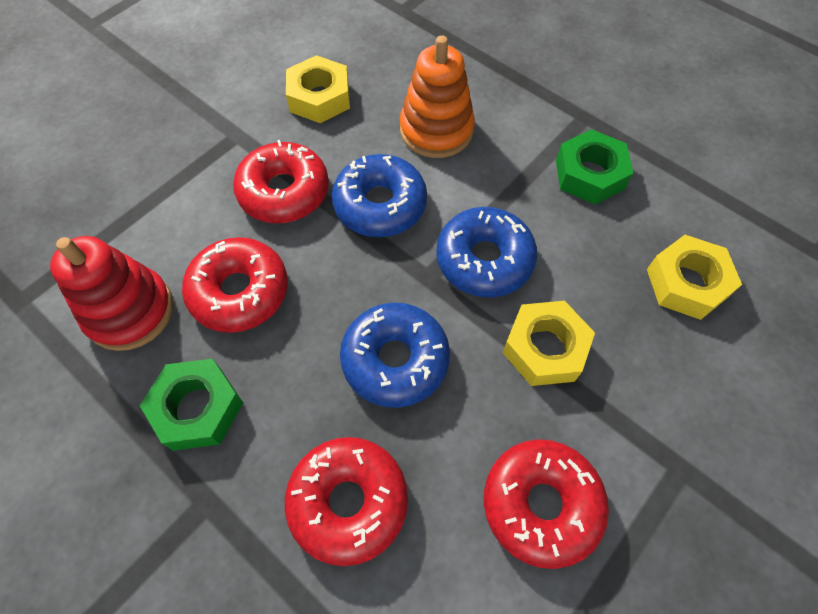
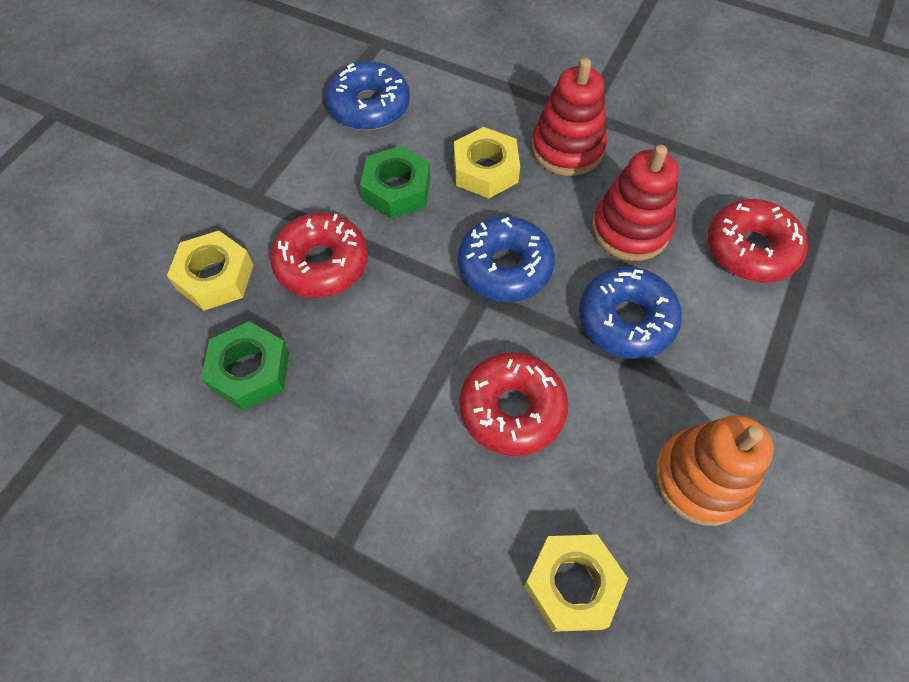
red donut: 4 -> 3
red stacking toy: 1 -> 2

